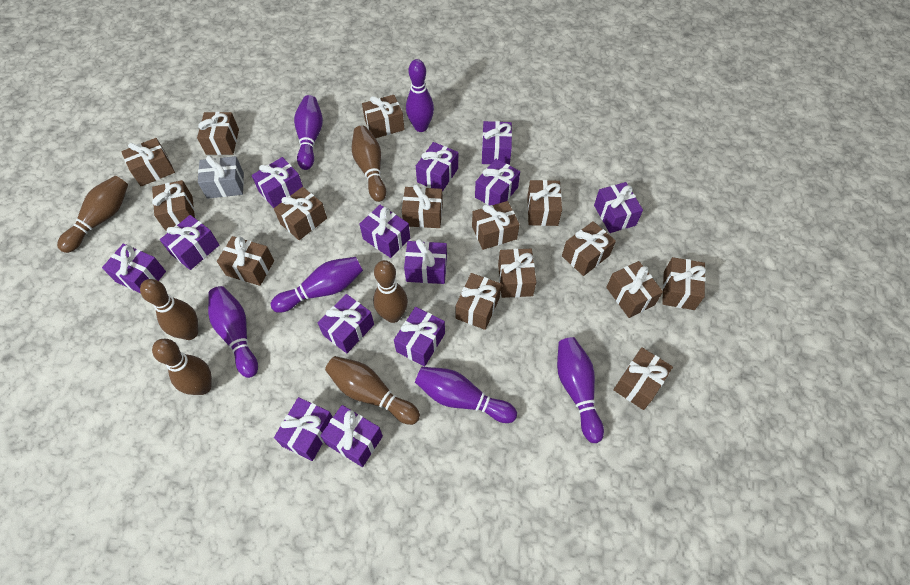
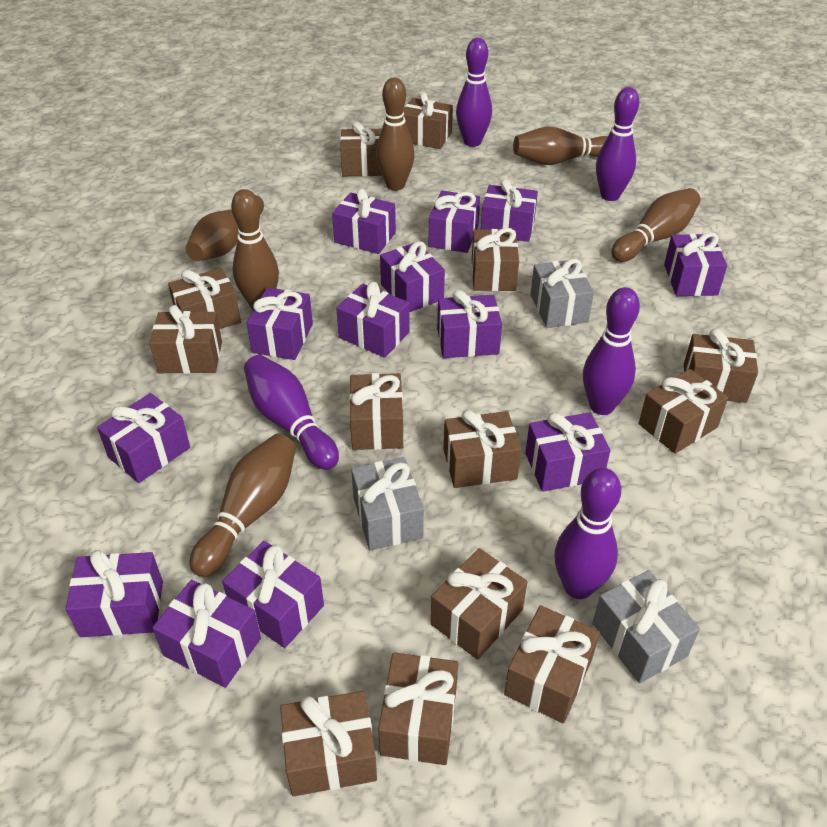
brown gift: 15 -> 13
grey gift: 1 -> 3
purple bowling pin: 6 -> 5

